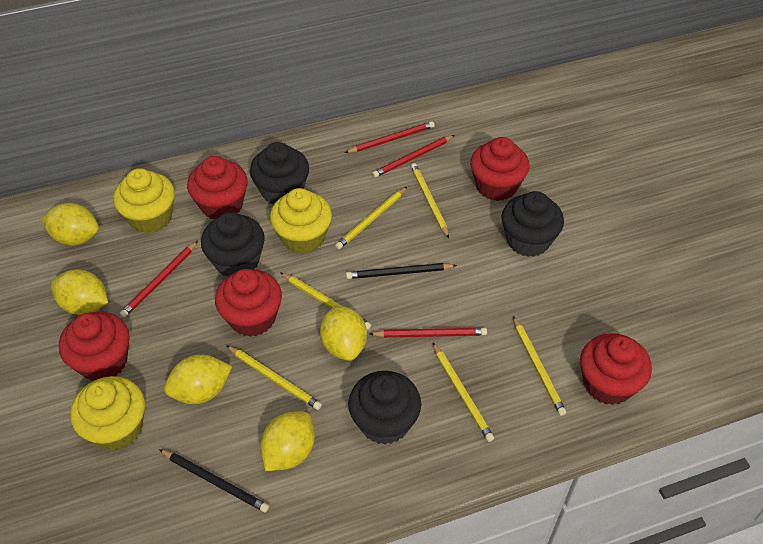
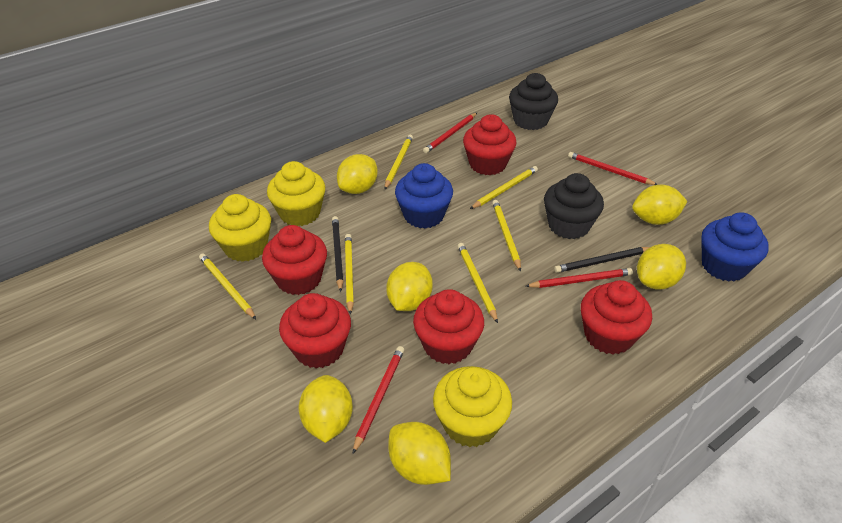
black cupcake: 4 -> 2
blue cupcake: 0 -> 2
yellow lemon: 5 -> 6

